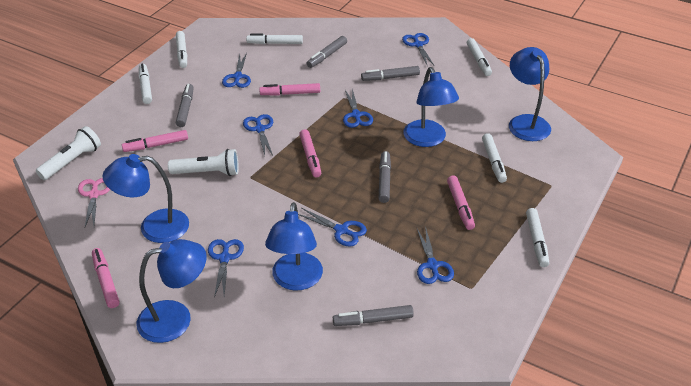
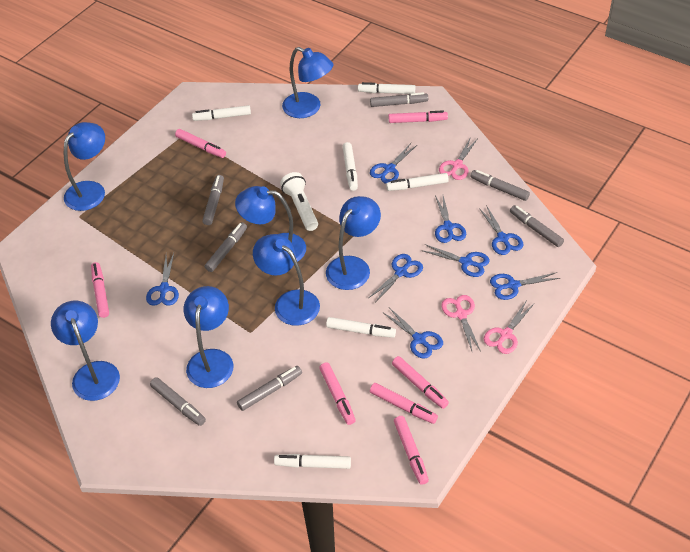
blue lamp: 5 -> 7
blue scissors: 7 -> 8
grey marker: 5 -> 7
pink marker: 5 -> 7
pink scissors: 1 -> 3
white flashlight: 2 -> 1

